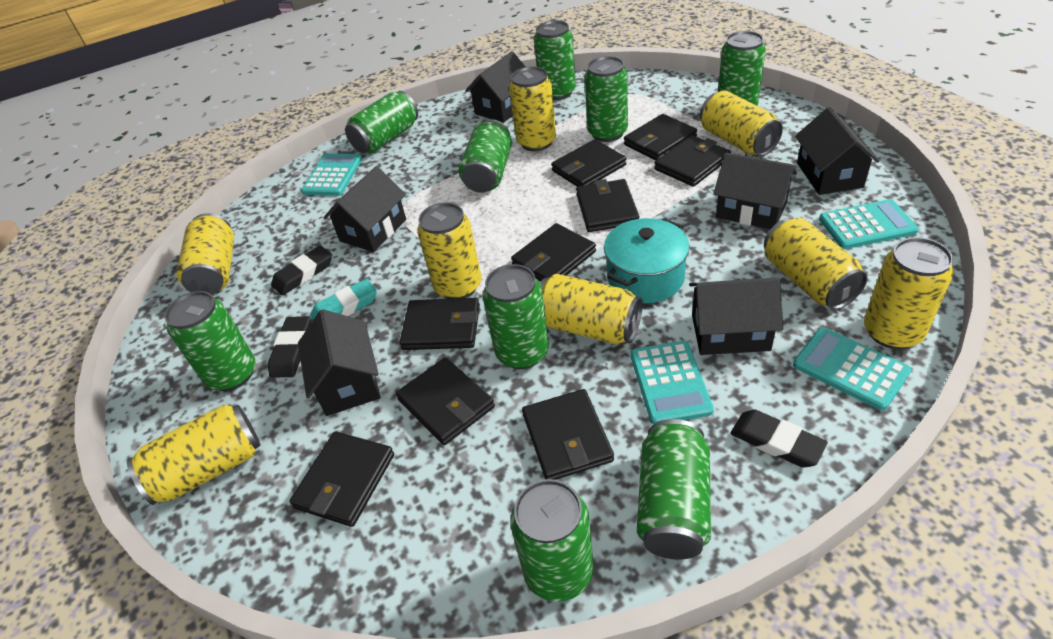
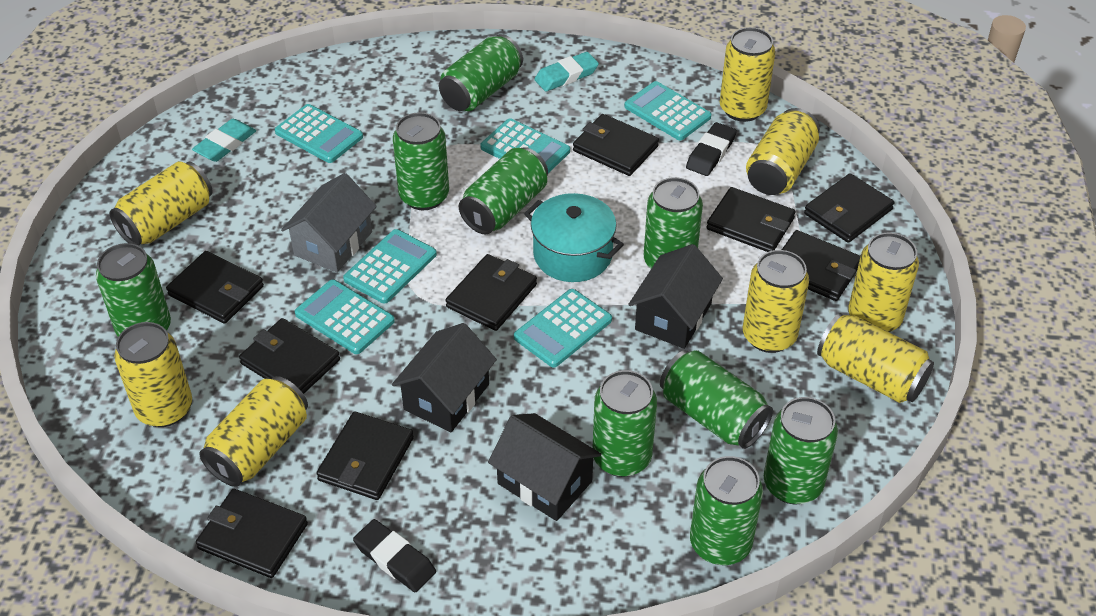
black eraser: 3 -> 2
black house: 6 -> 3
grey house: 0 -> 1
turquoise calculator: 4 -> 6
turquoise eraser: 1 -> 2

